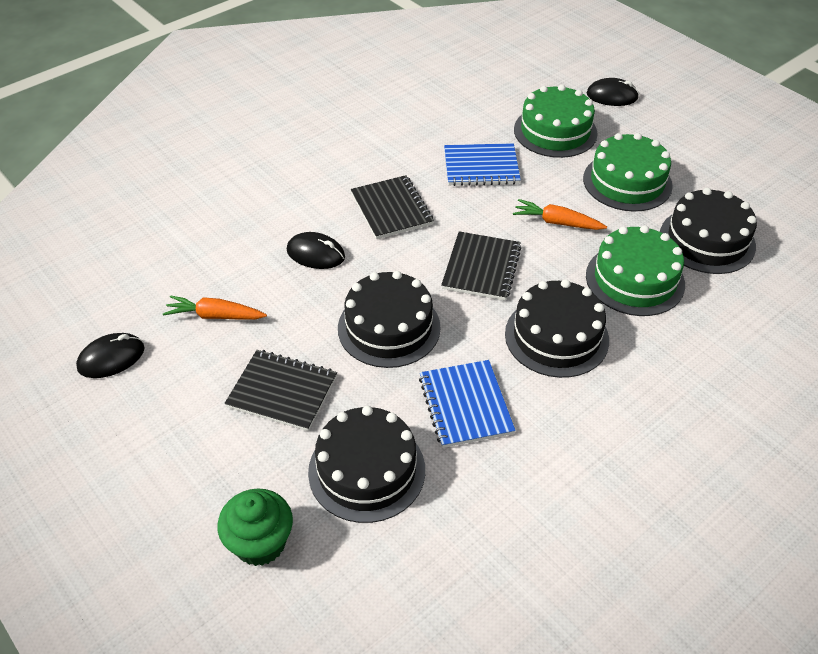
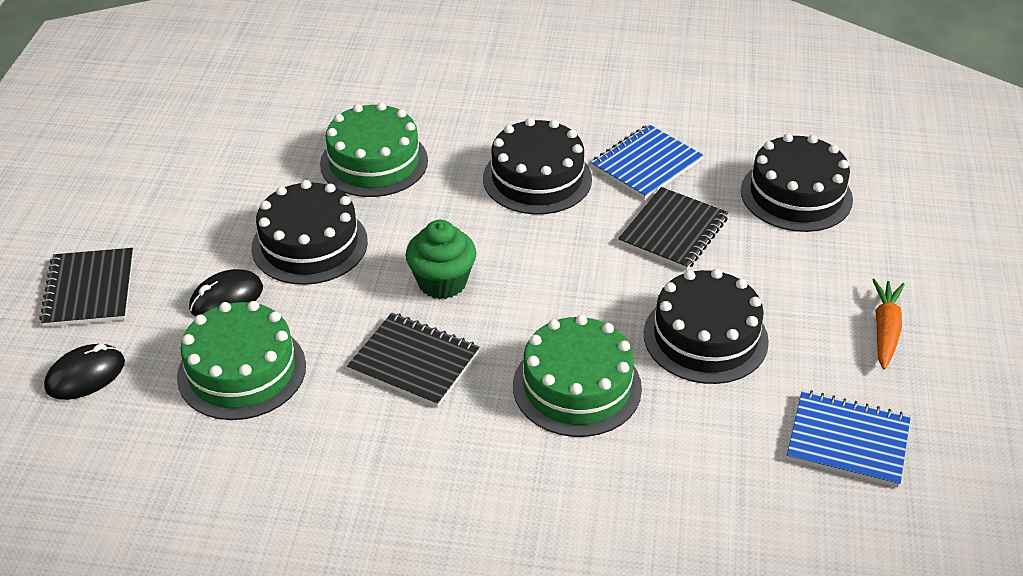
black mouse: 3 -> 2
orange carrot: 2 -> 1

